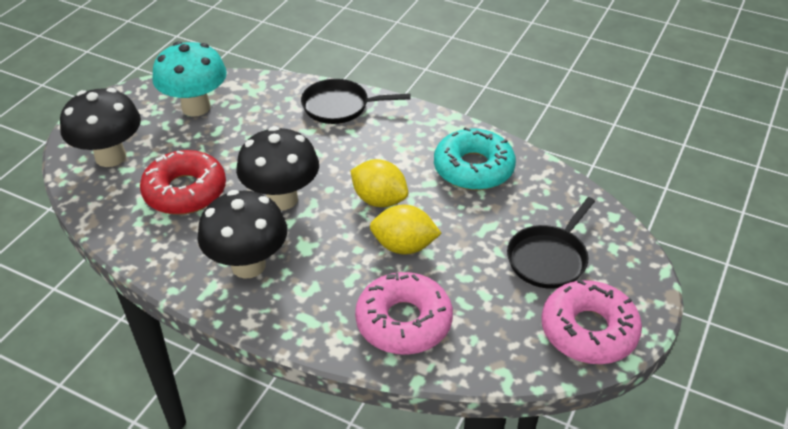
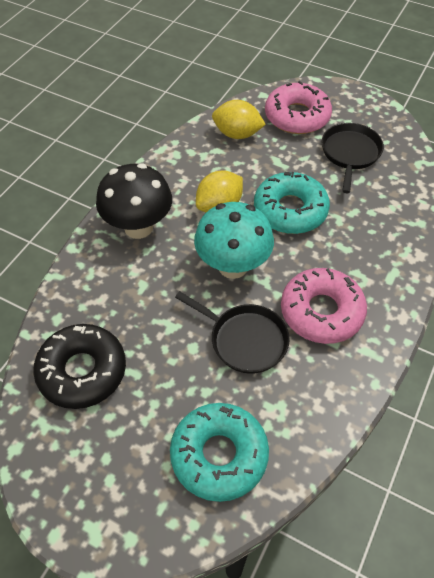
black donut: 0 -> 1
black mushroom: 3 -> 1
red donut: 1 -> 0
turquoise donut: 1 -> 2

